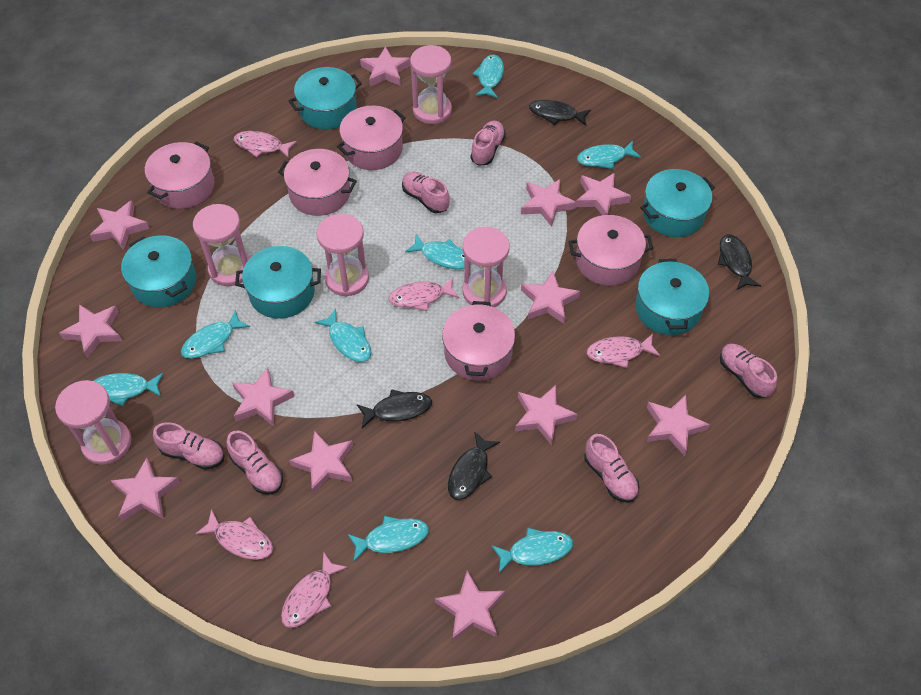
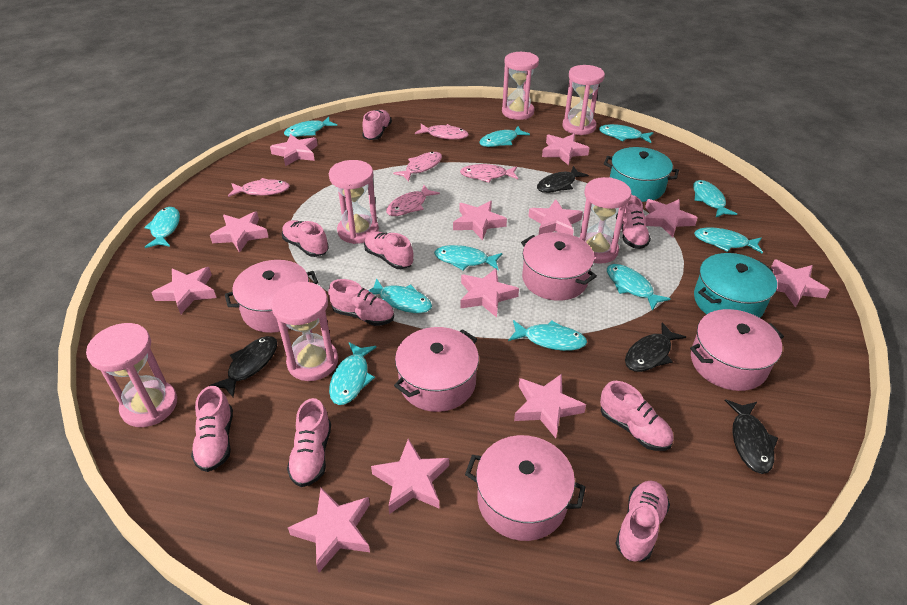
pink hourglass: 5 -> 6
pink shoe: 6 -> 9
turquoise fish: 8 -> 11
turquoise pot: 5 -> 2

